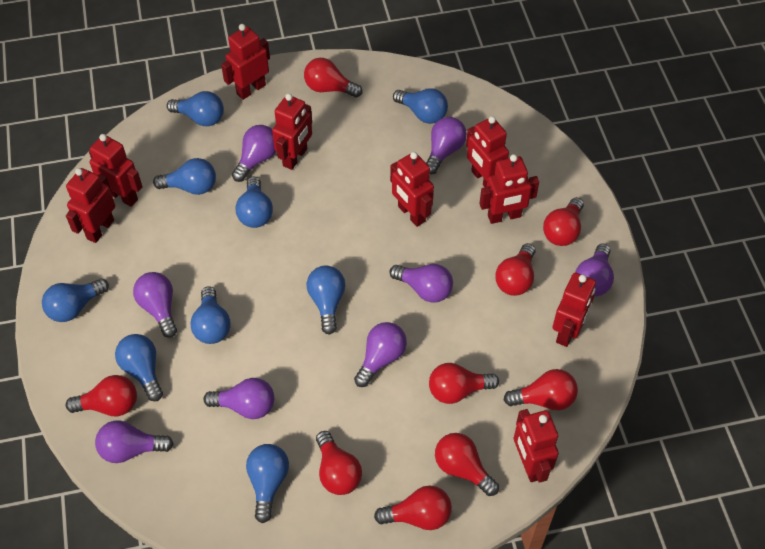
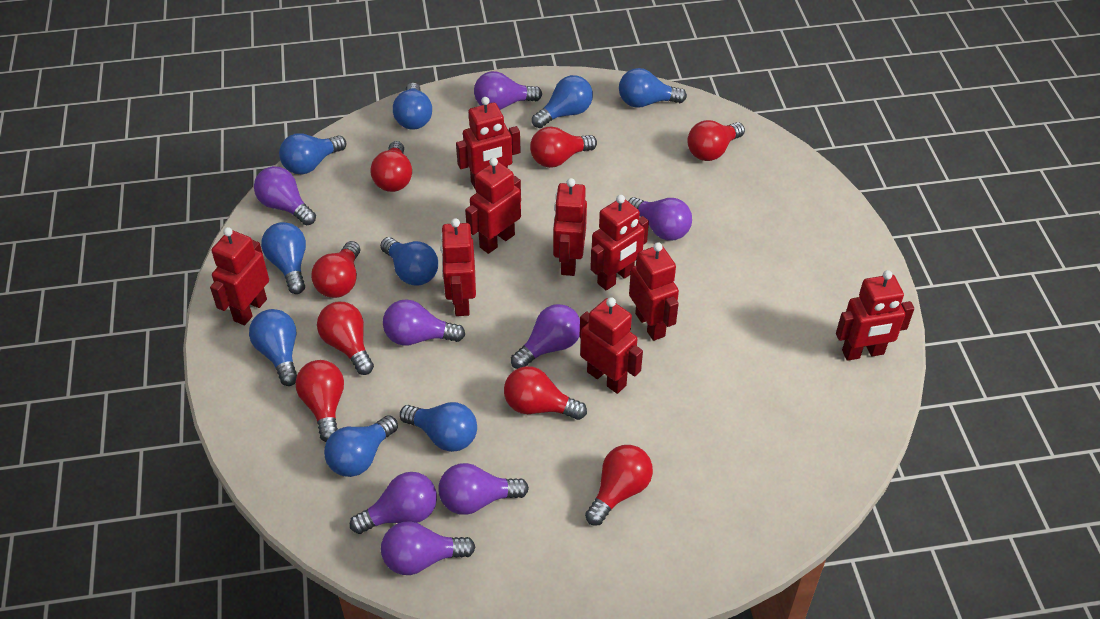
red light bulb: 9 -> 8

